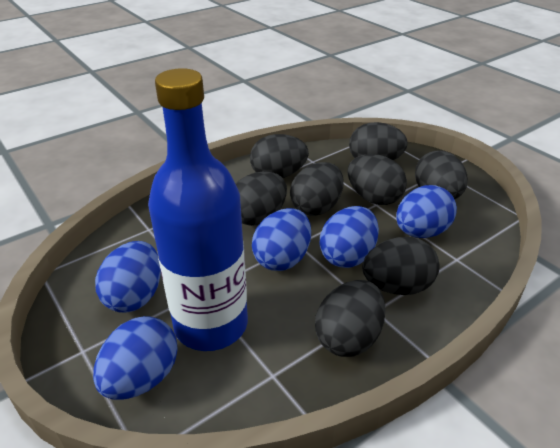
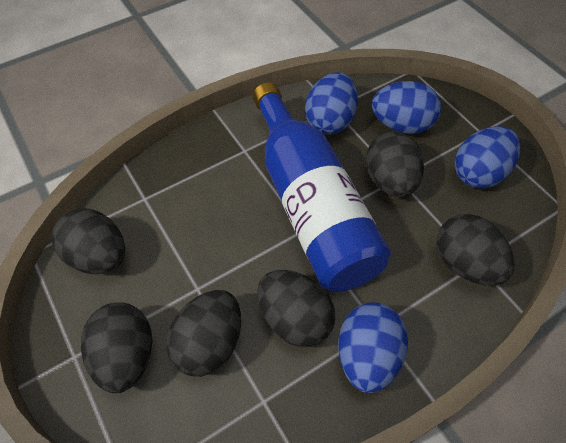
black egg: 8 -> 6
blue egg: 5 -> 4

